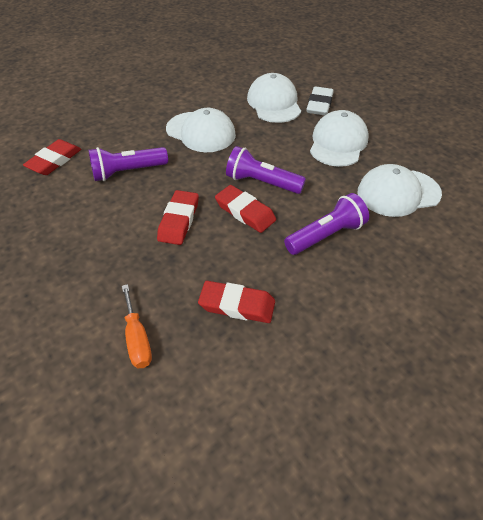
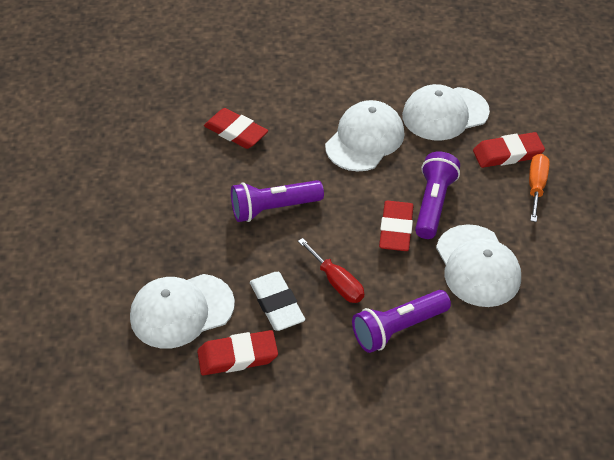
red screwdriver: 0 -> 1

